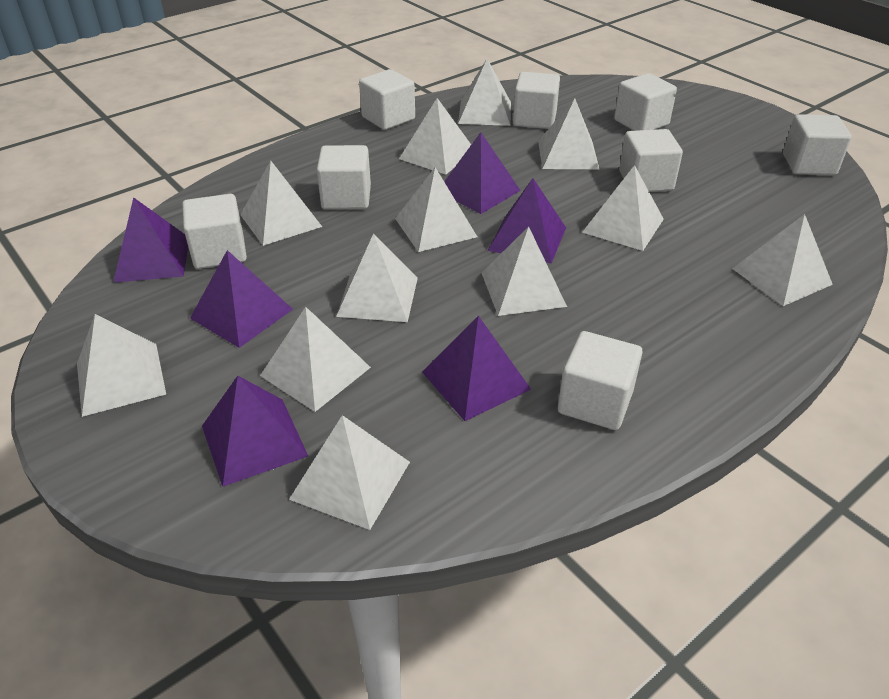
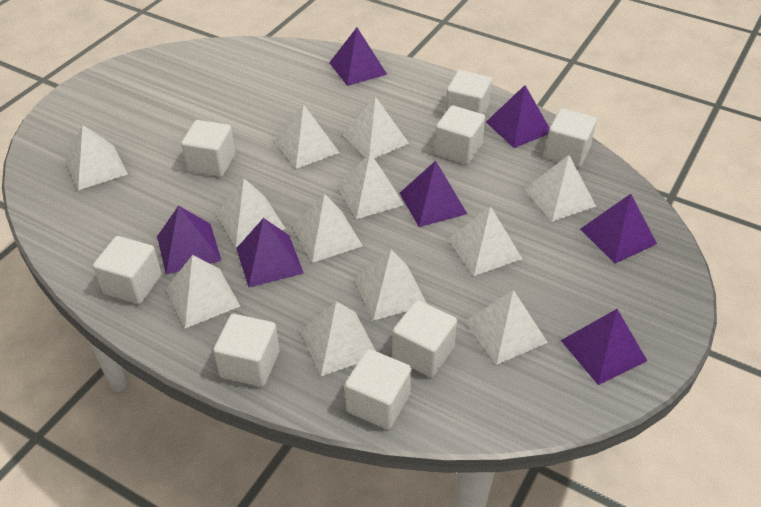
purple pyramid: 6 -> 7

